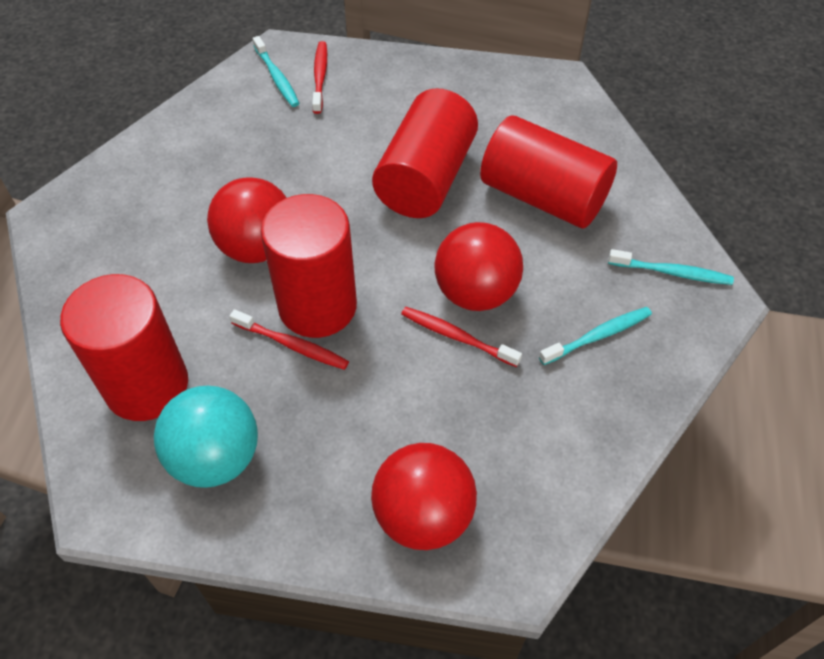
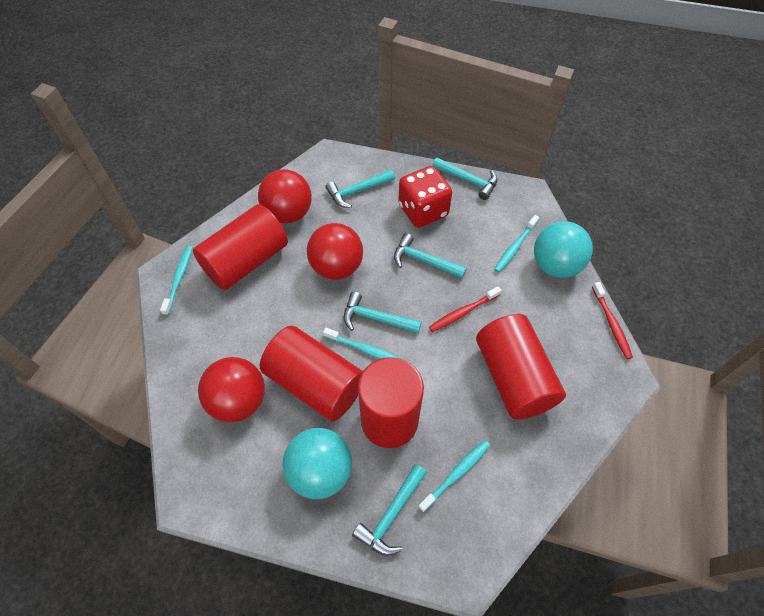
red dice: 0 -> 1
red toothbrush: 3 -> 2
turquoise ball: 1 -> 2
turquoise hammer: 0 -> 5
turquoise toothbrush: 3 -> 4

